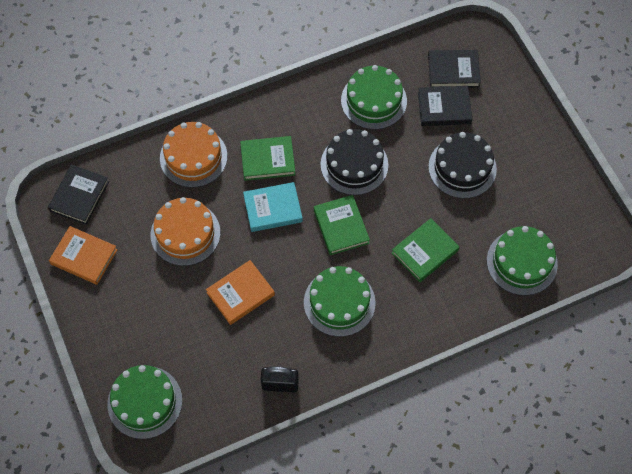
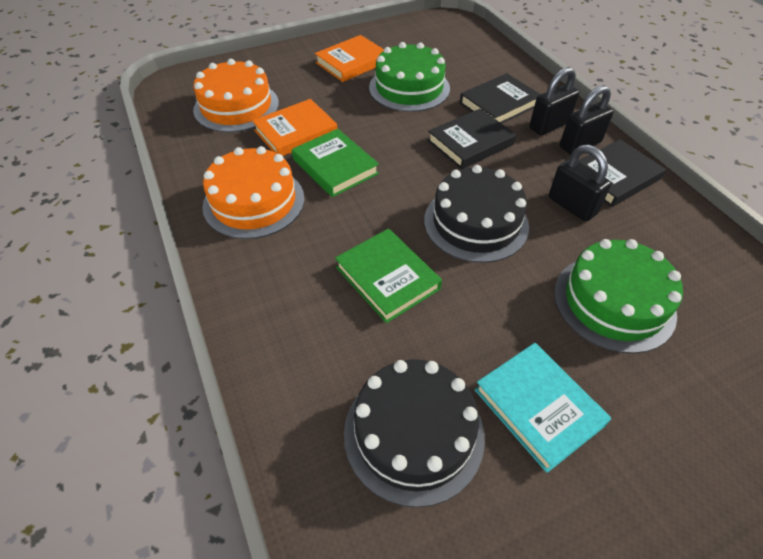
black padlock: 1 -> 3
green book: 3 -> 2
green cake: 4 -> 2

